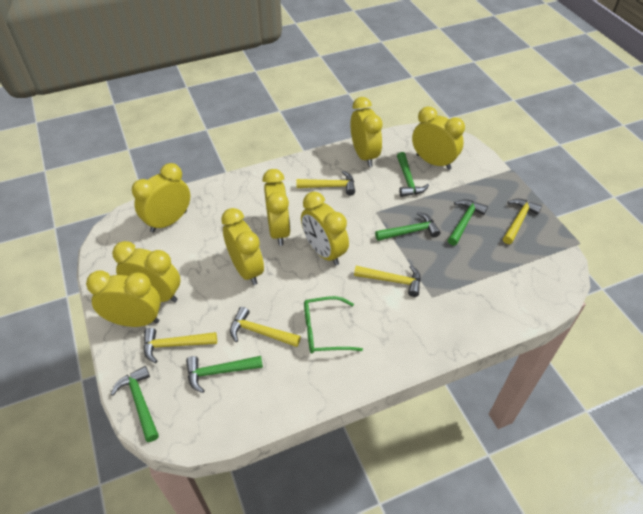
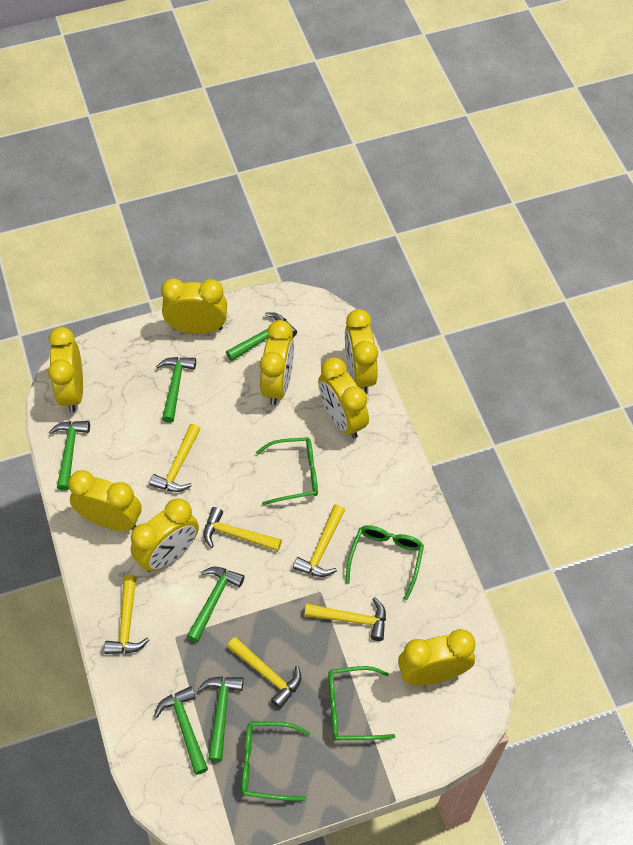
green glasses: 1 -> 4
green hammer: 5 -> 6
yellow hammer: 5 -> 6

